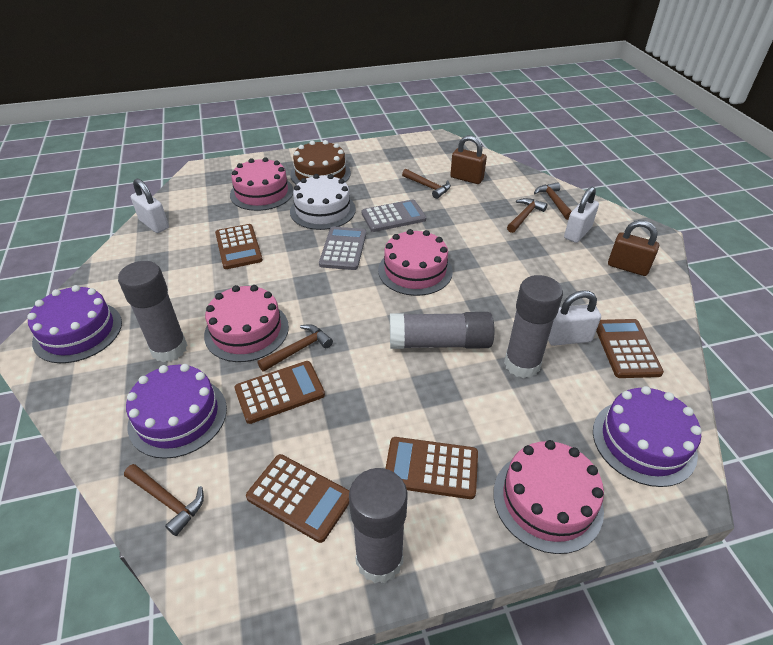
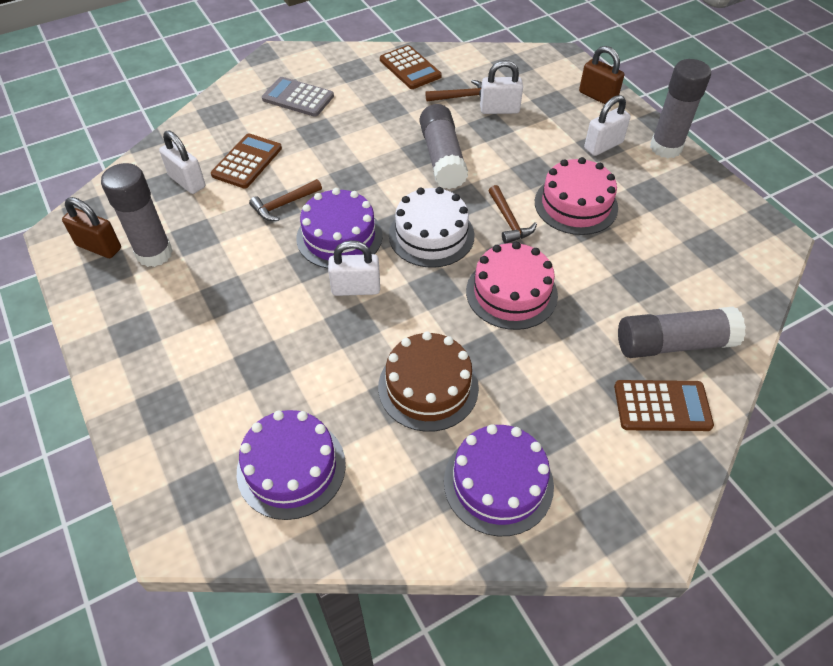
brown calculator: 5 -> 3
brown hammer: 5 -> 3
grey calculator: 2 -> 1
pink cake: 4 -> 2
white padlock: 3 -> 4

